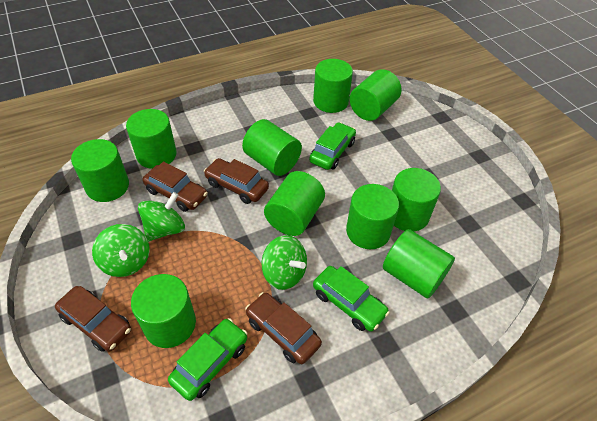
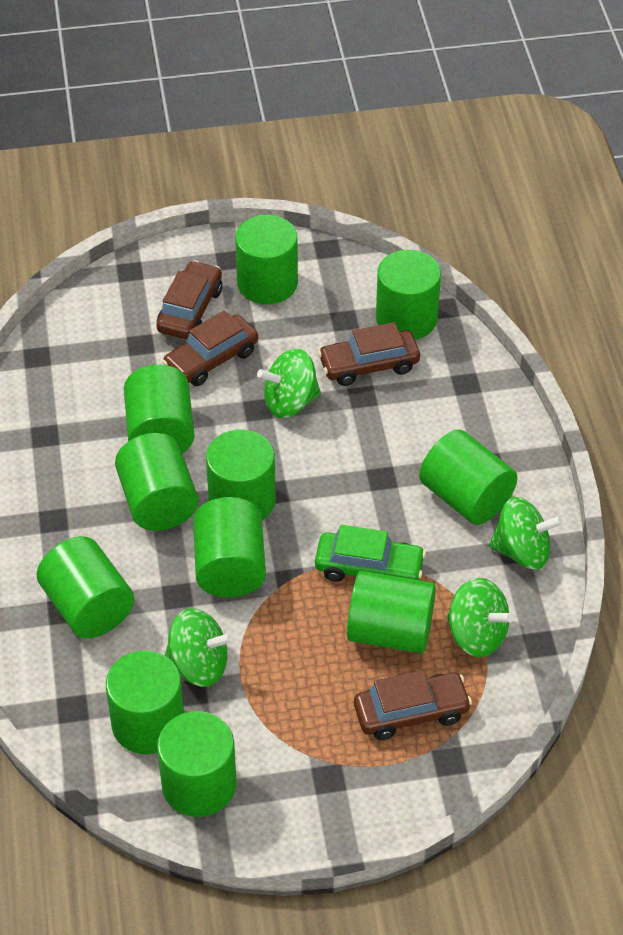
green car: 3 -> 1
green cylinder: 10 -> 11
green spinning top: 3 -> 4

